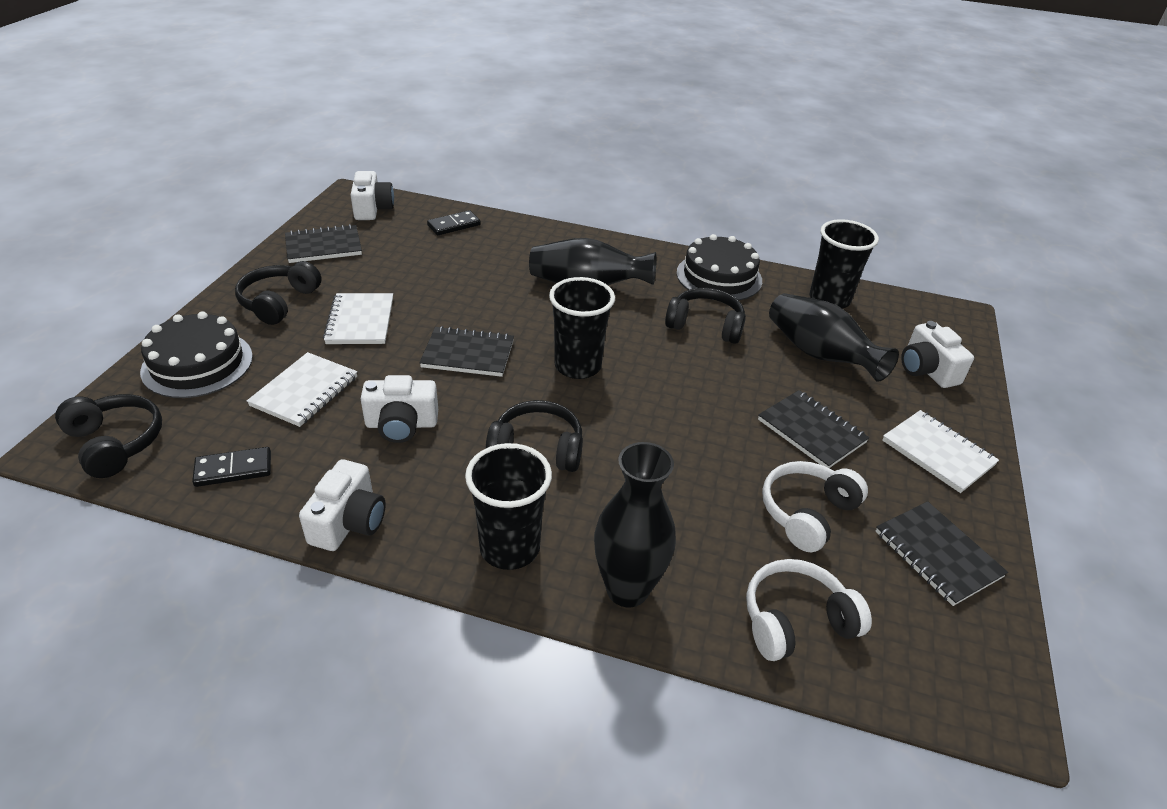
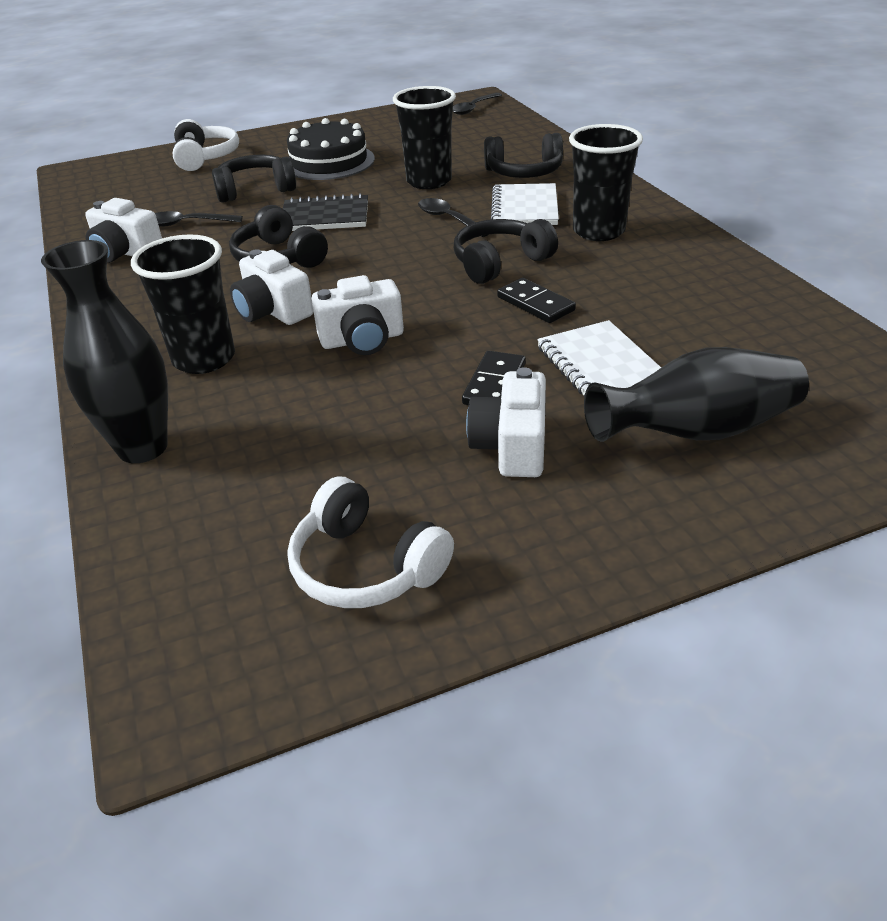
black cake: 2 -> 1
black notebook: 4 -> 1
black spoon: 0 -> 3
black vase: 3 -> 2
white notebook: 3 -> 2

